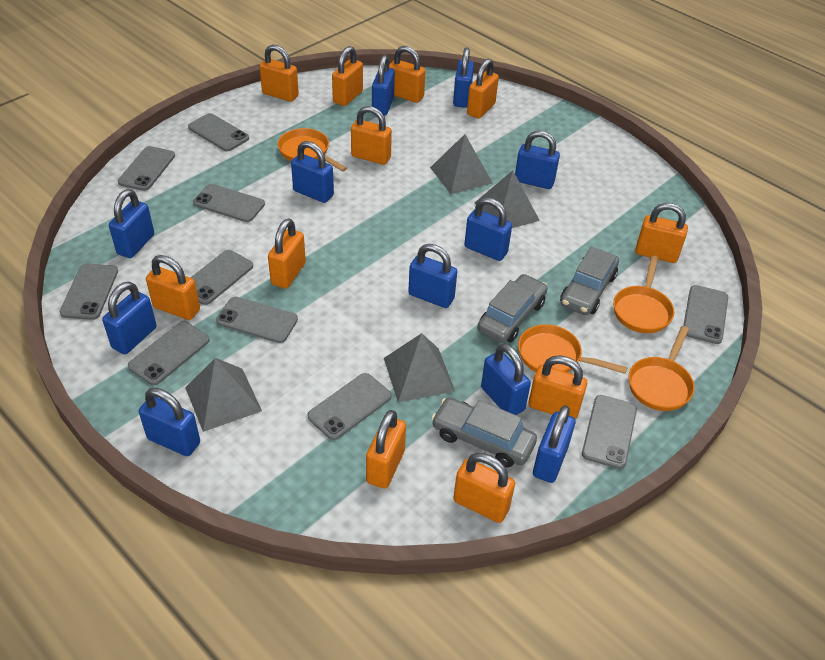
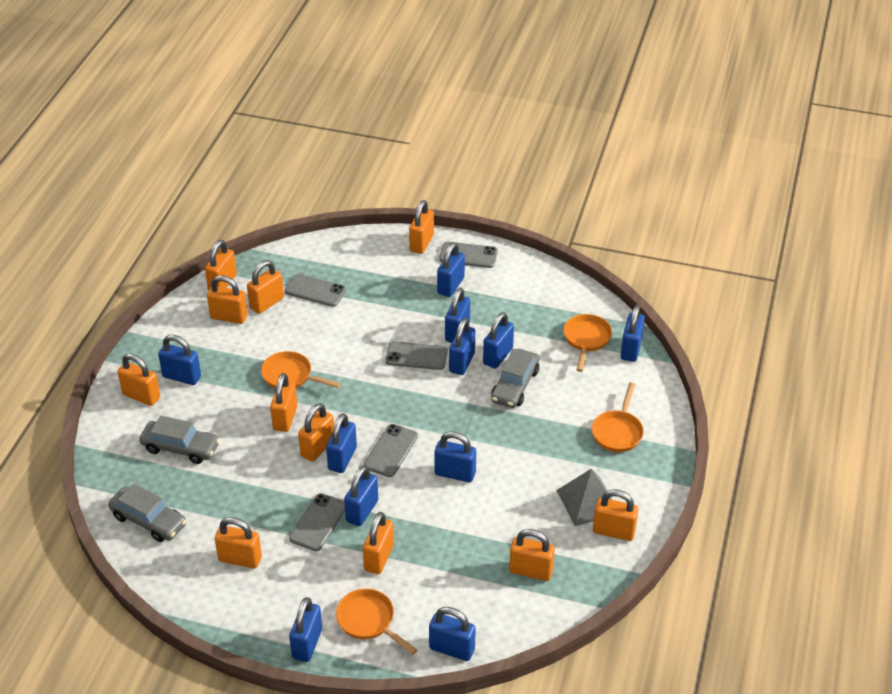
grey phone: 10 -> 5
grey pyramid: 4 -> 1

